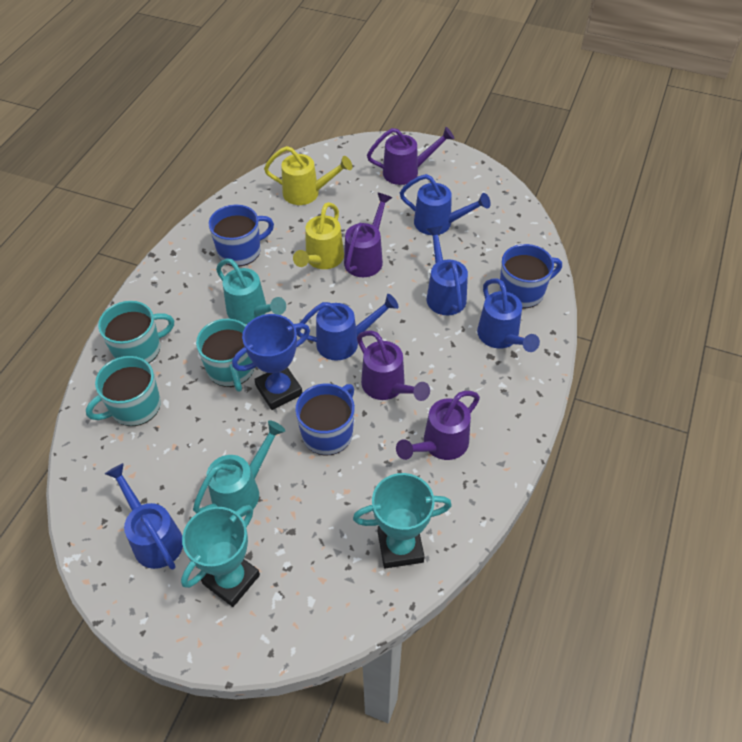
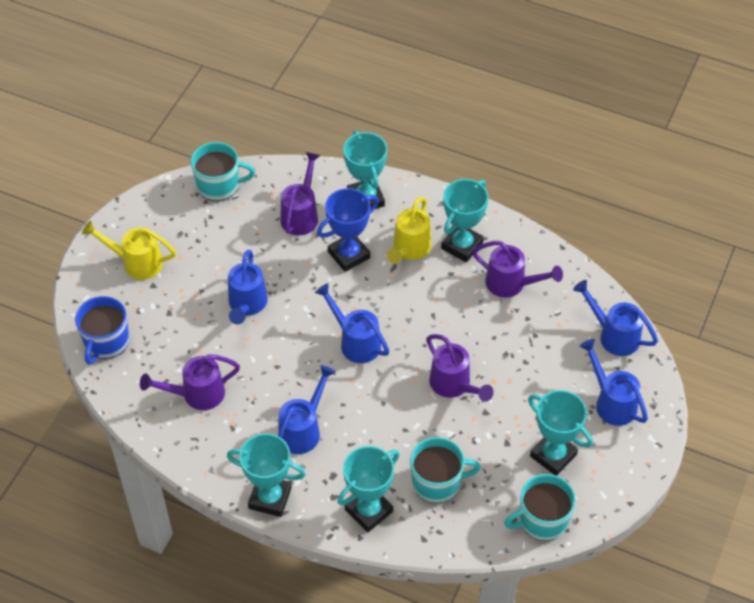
blue mug: 3 -> 1
turquoise trophy: 2 -> 5
turquoise watering can: 2 -> 0

